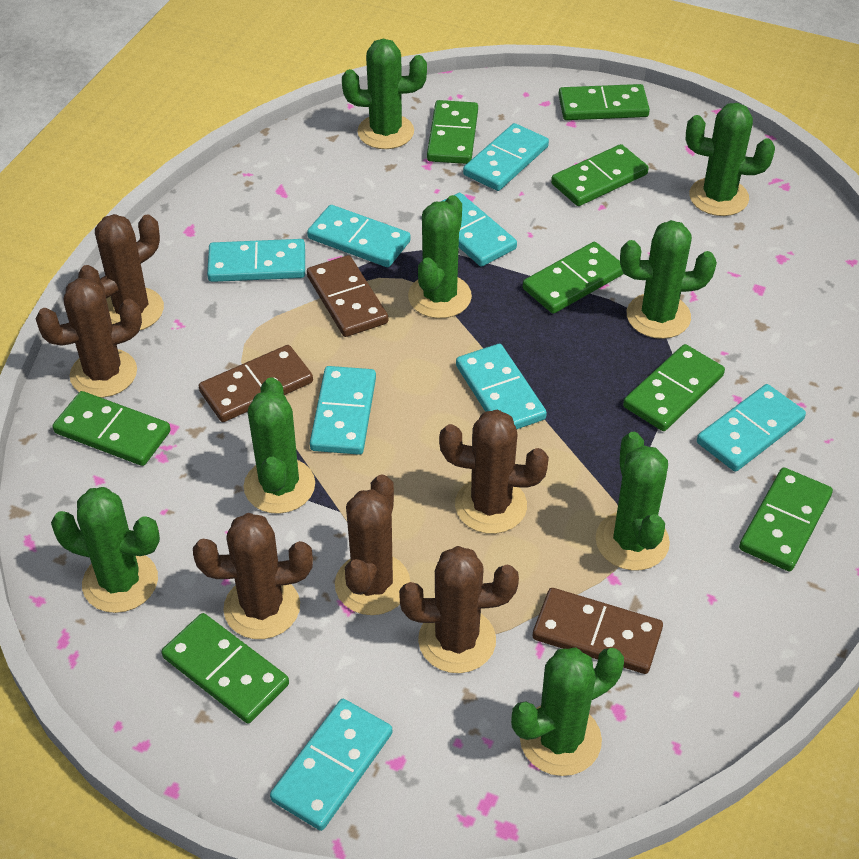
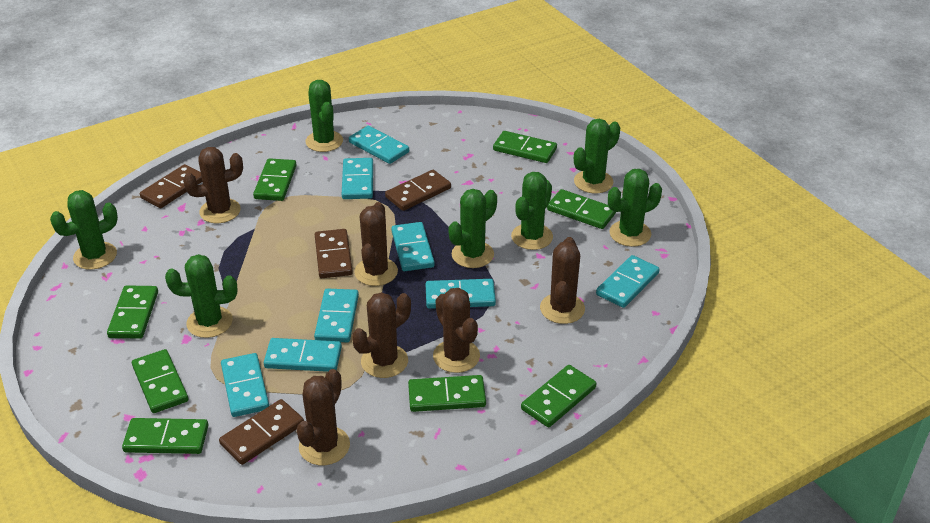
brown domino: 3 -> 4
green cactus: 8 -> 7

